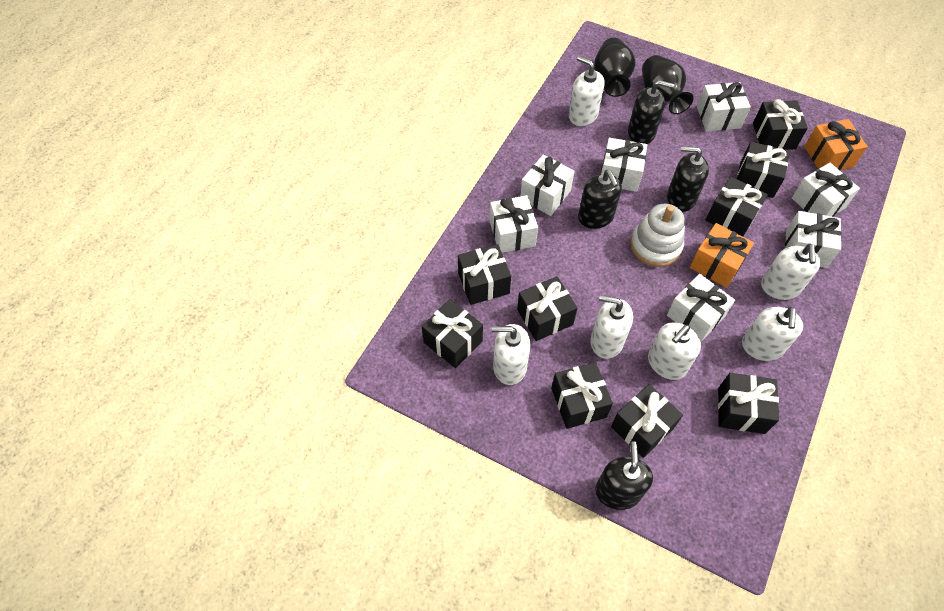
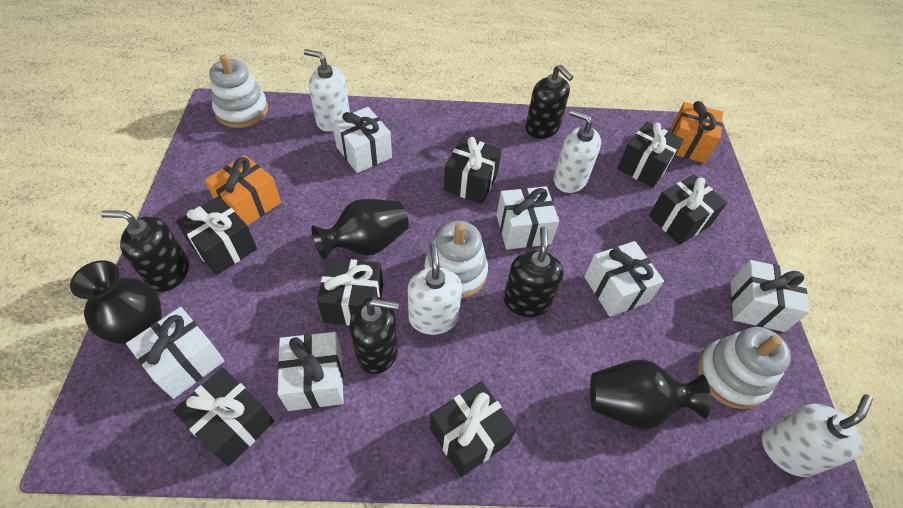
black gift: 9 -> 7
black vase: 2 -> 3
white gift: 7 -> 6
white soap dispenser: 6 -> 4
white stacking toy: 1 -> 3

